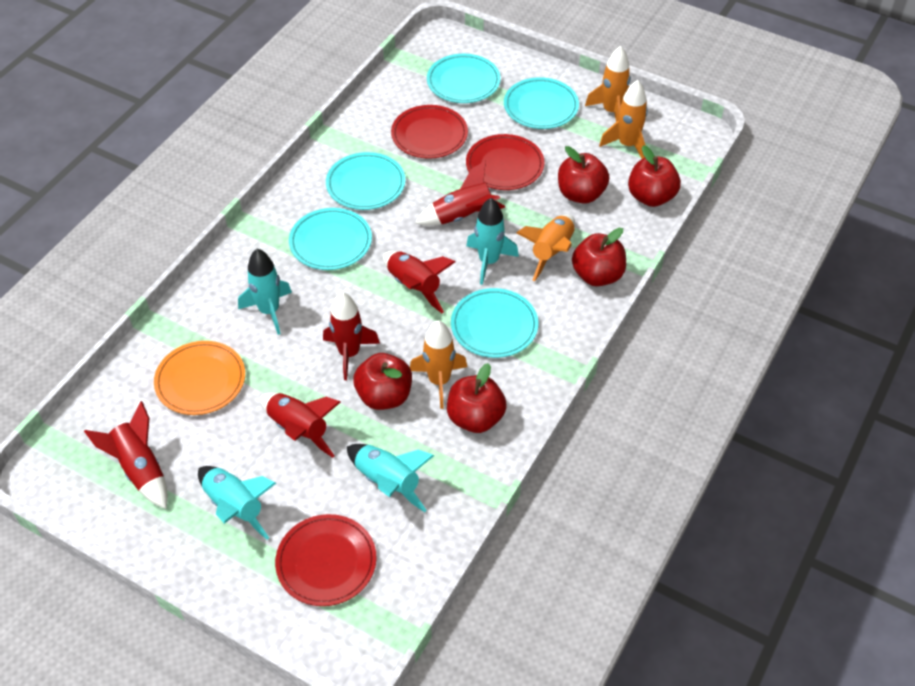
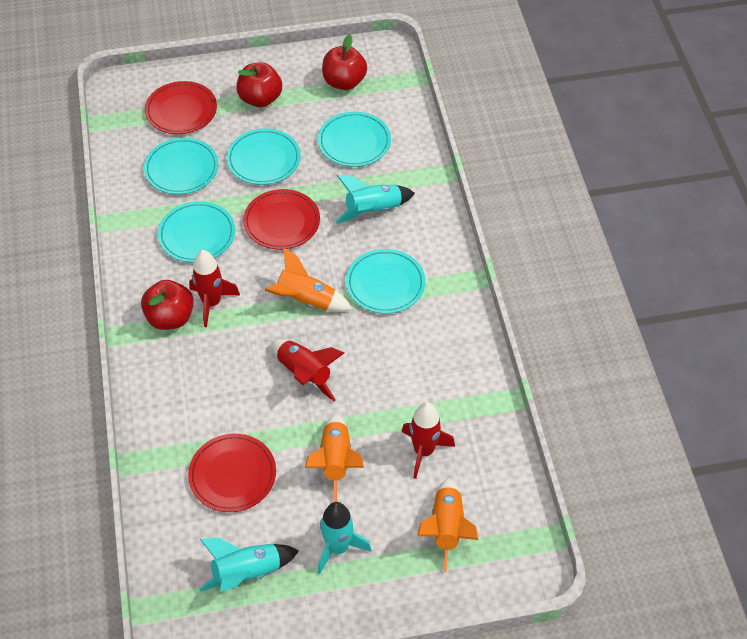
orange plate: 1 -> 0
orange rocket: 4 -> 3
red apple: 5 -> 3
red rocket: 5 -> 3
turquoise rocket: 4 -> 3

